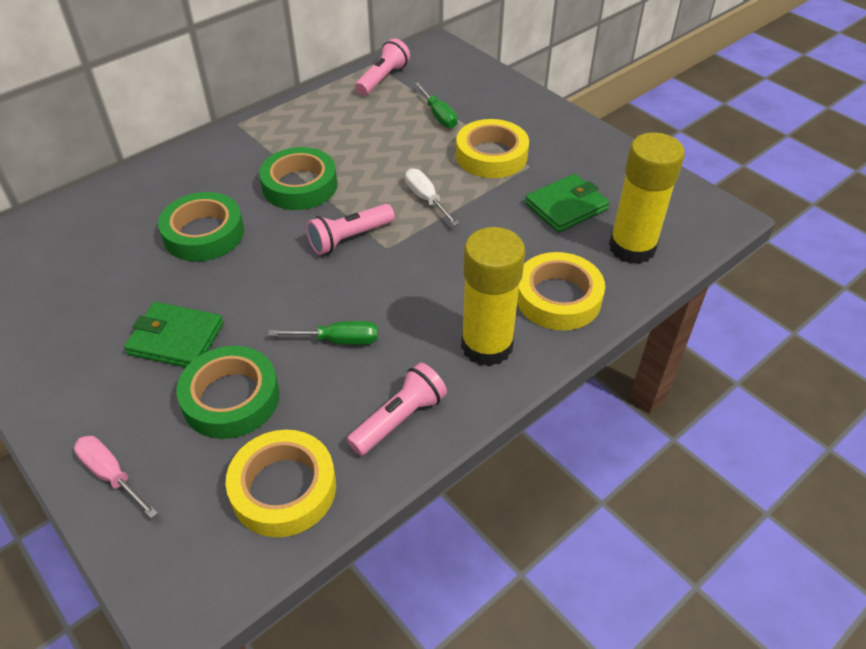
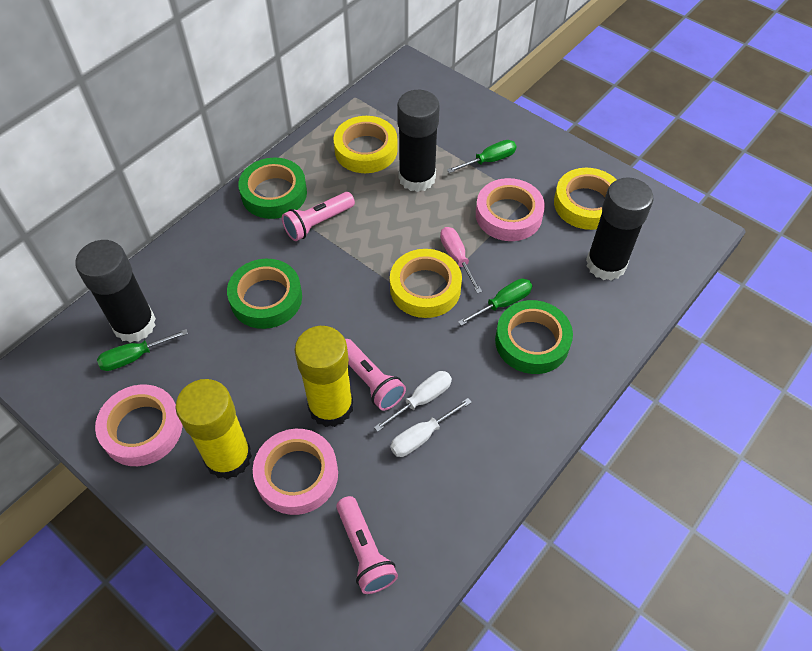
black glue stick: 0 -> 3
green screwdriver: 2 -> 3
green wallet: 2 -> 0
pink tape: 0 -> 3
white screwdriver: 1 -> 2

